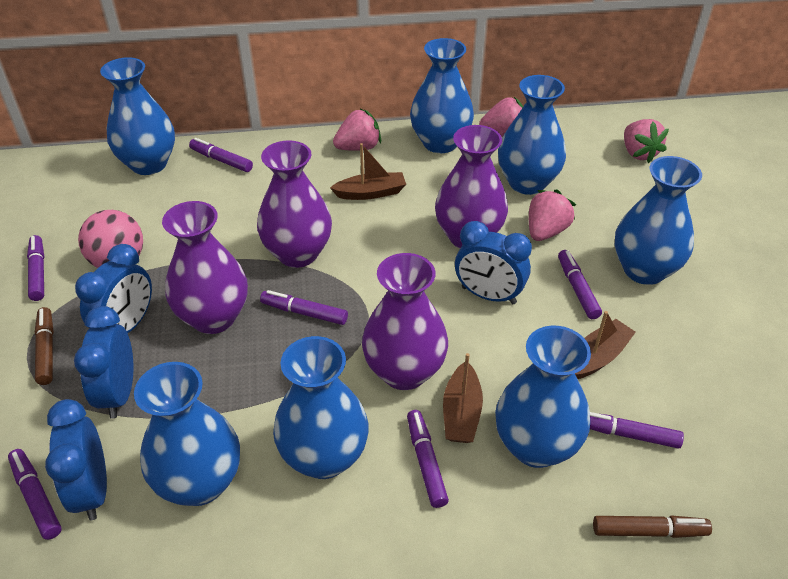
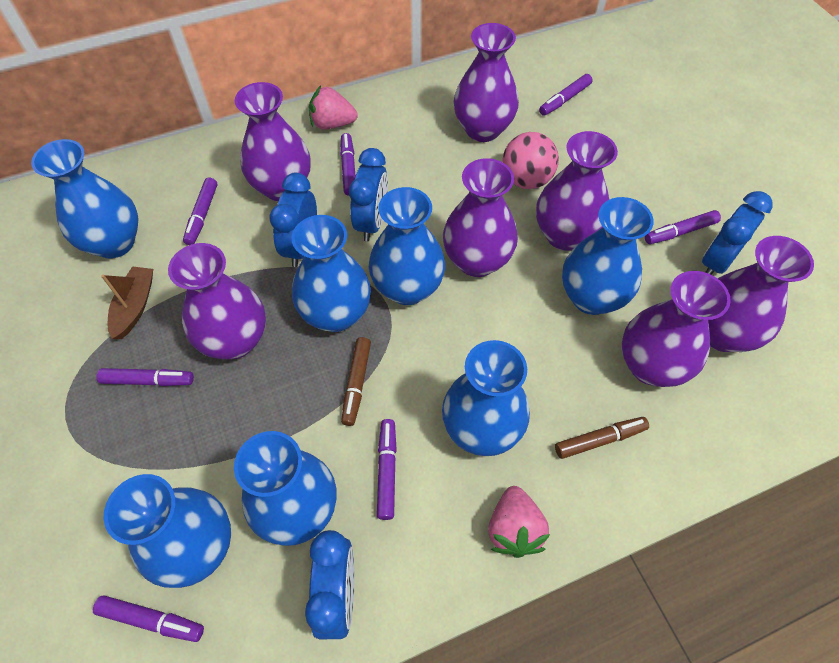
brown boat: 3 -> 1
pink strawberry: 4 -> 2
purple vase: 4 -> 7

